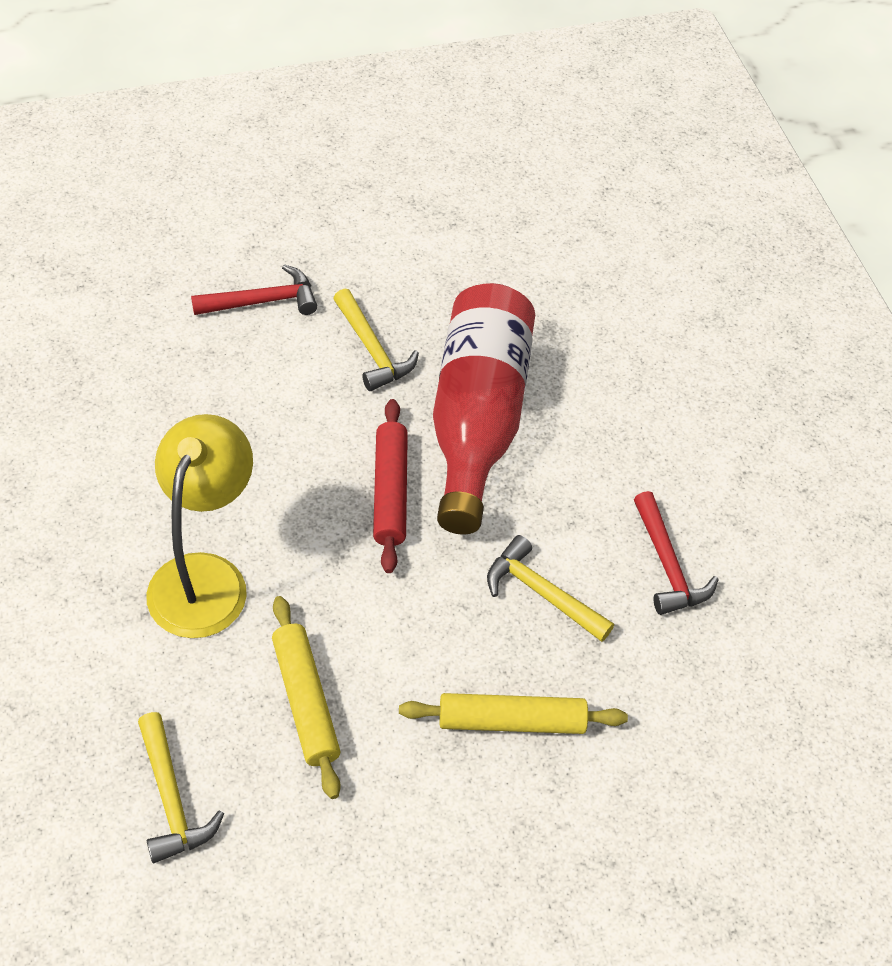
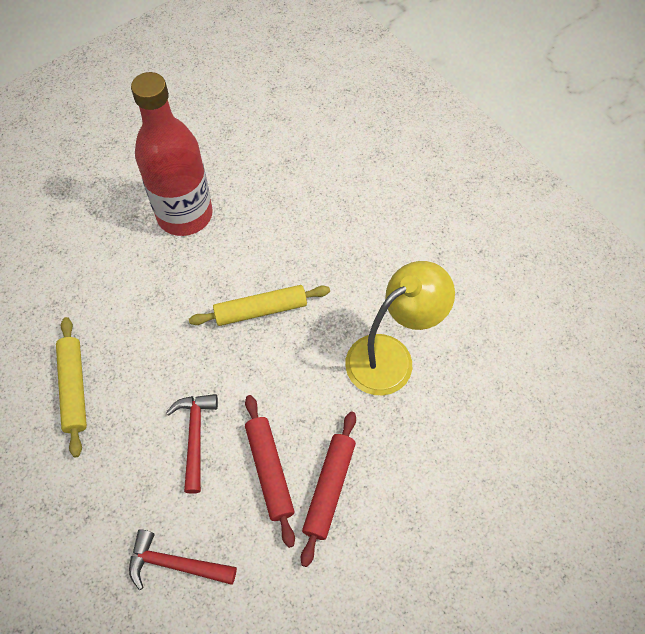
red rolling pin: 1 -> 2
yellow hammer: 3 -> 0

